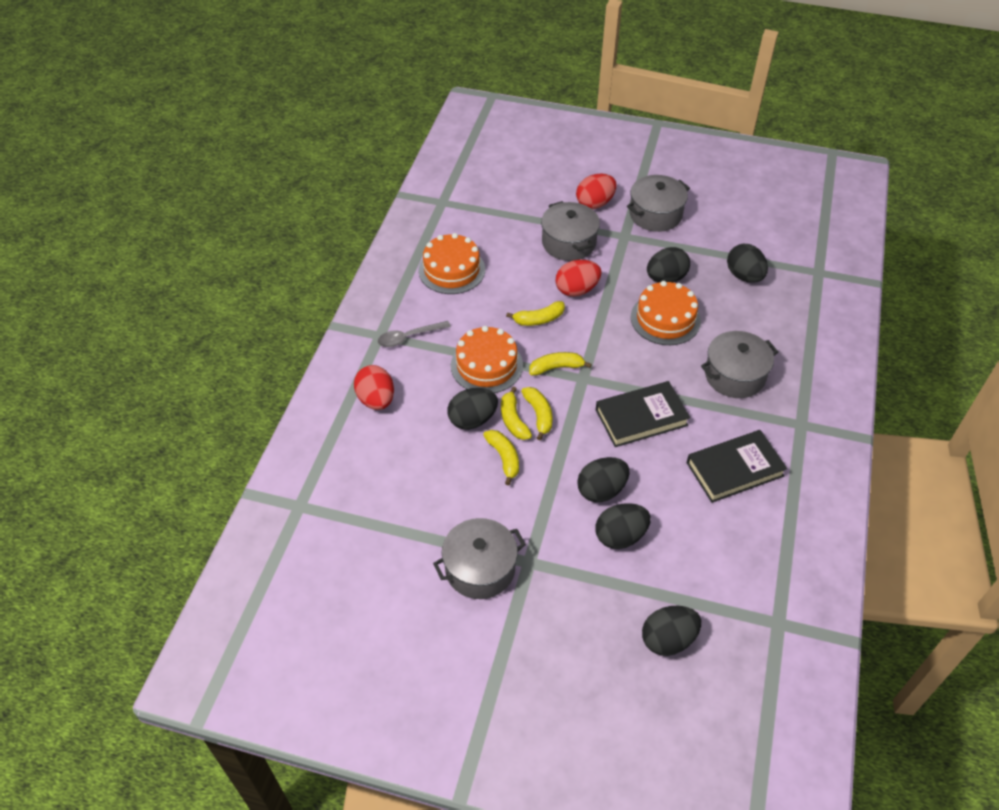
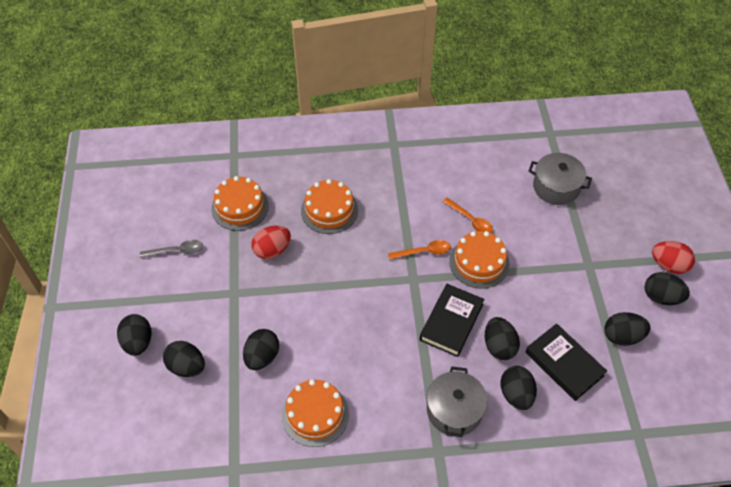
black egg: 6 -> 7
grey pot: 4 -> 2
orange cake: 3 -> 4
orange spoon: 0 -> 2
red egg: 3 -> 2
yellow banana: 5 -> 0

